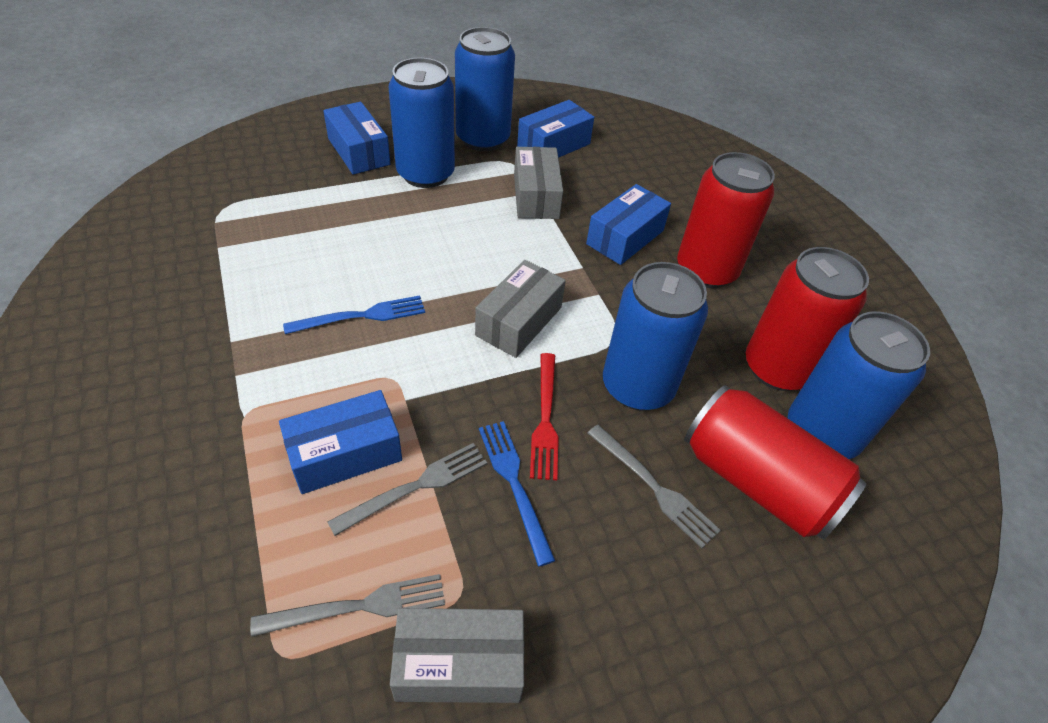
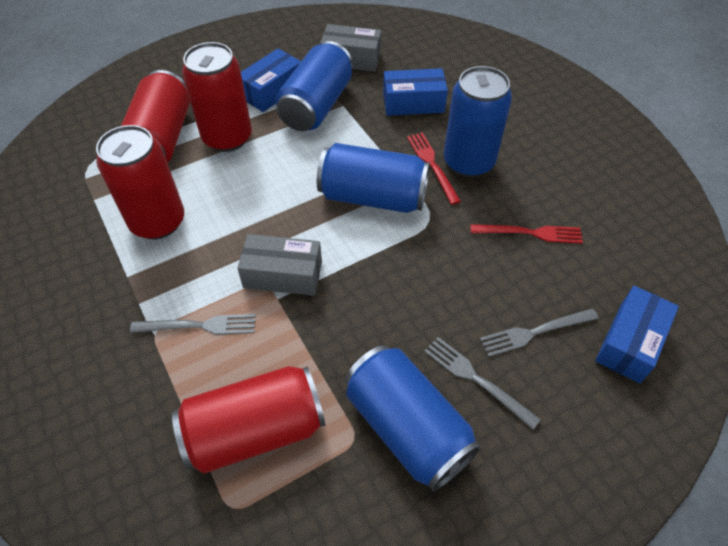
blue box: 4 -> 3
blue fork: 2 -> 0
grey box: 3 -> 2
red can: 3 -> 4
red fork: 1 -> 2

